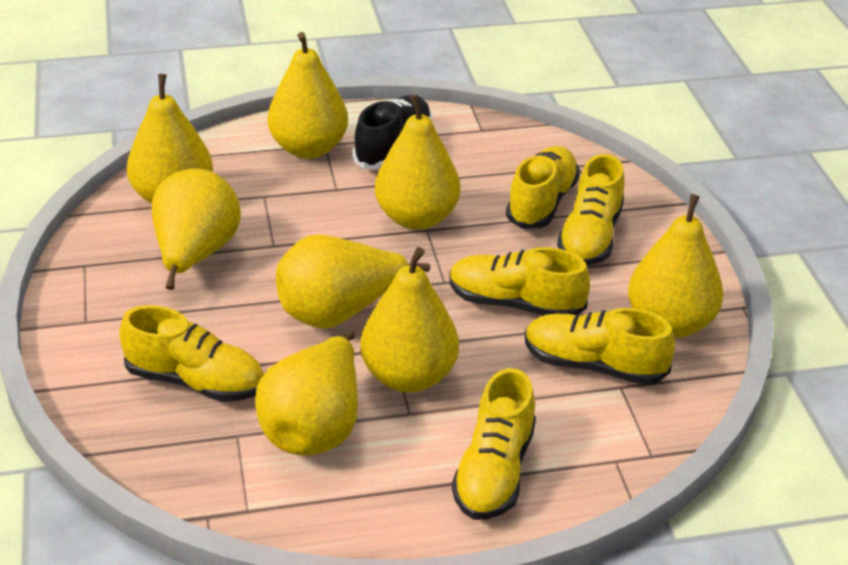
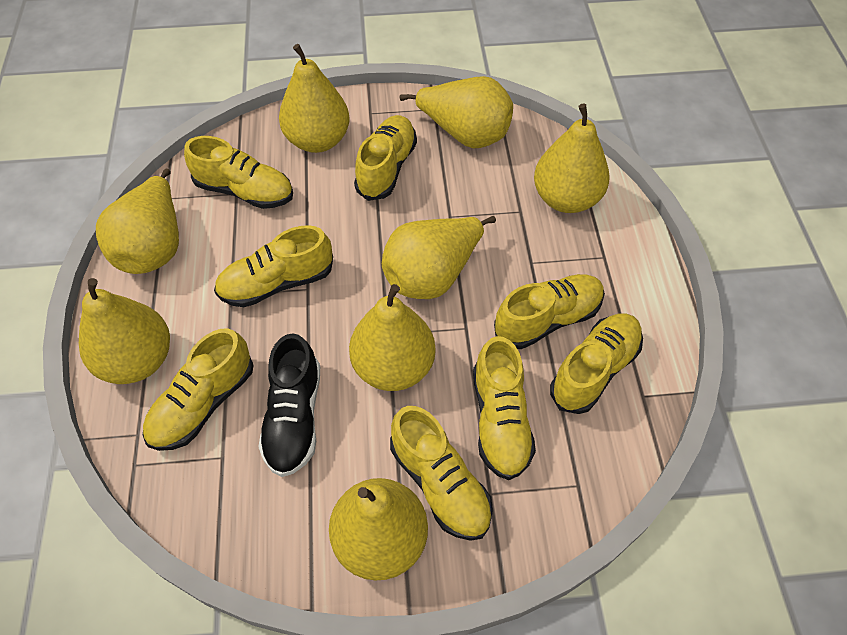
yellow shoe: 6 -> 8

